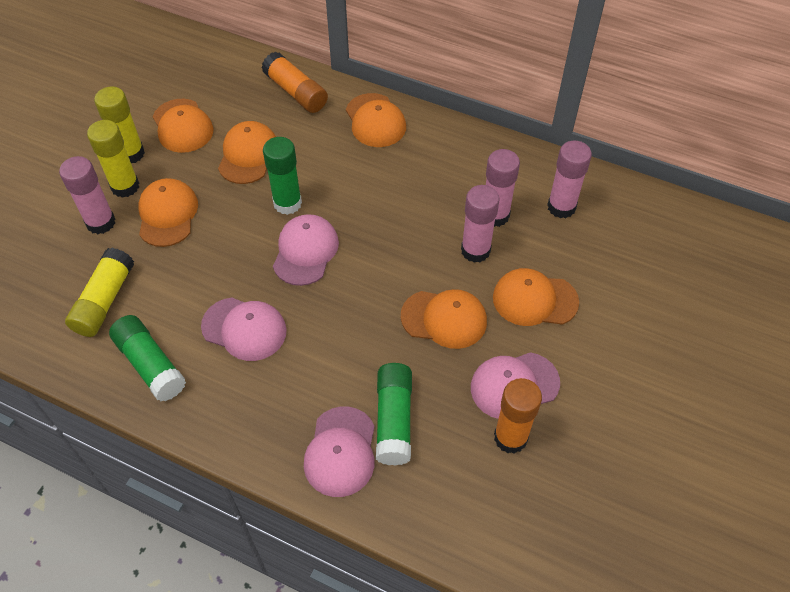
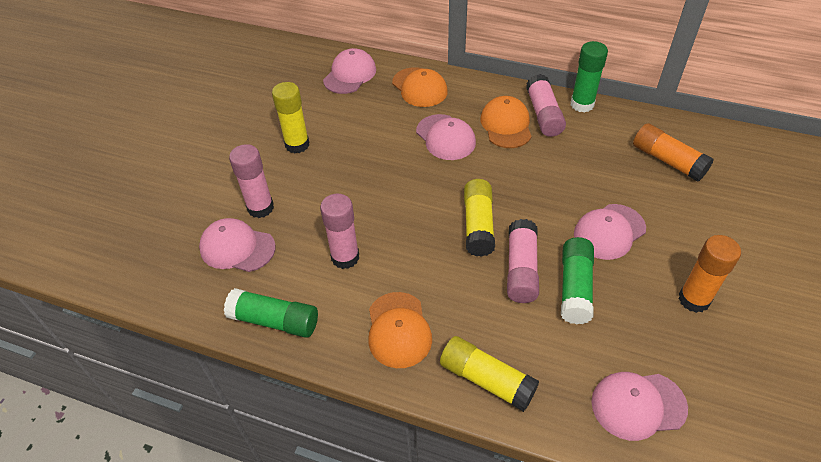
orange cap: 6 -> 3
pink cap: 4 -> 5

